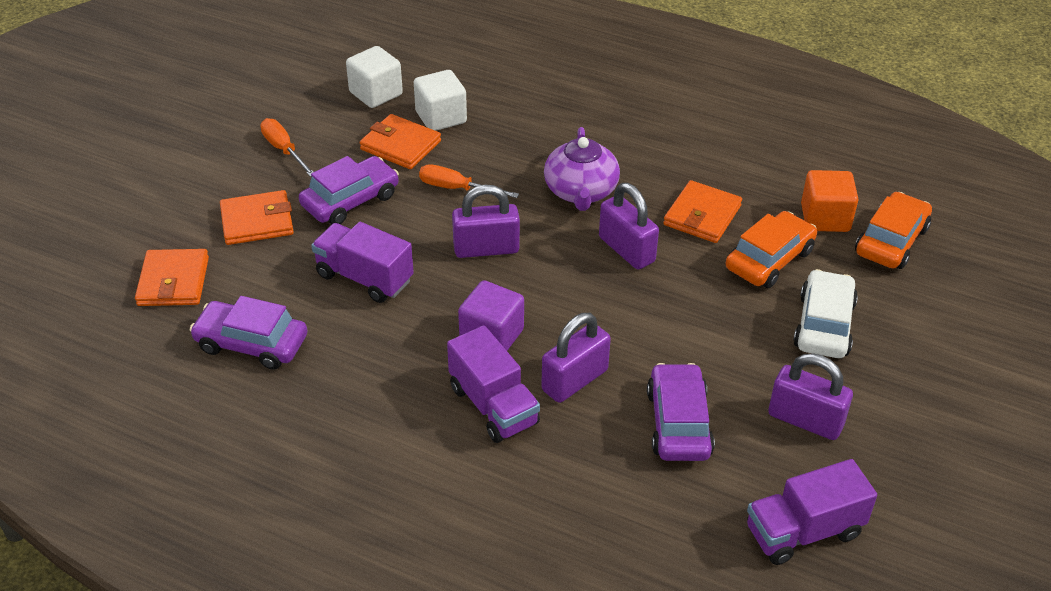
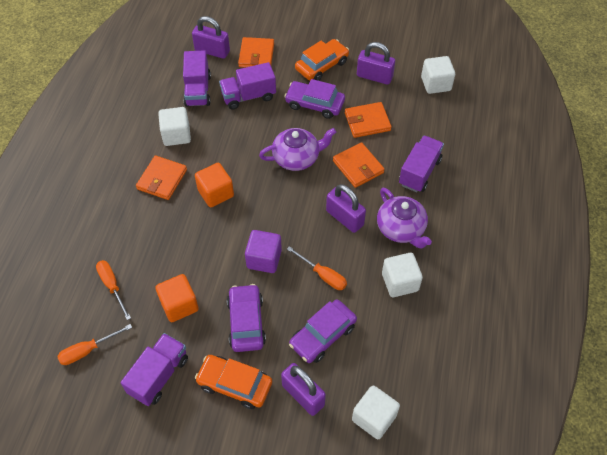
orange cube: 1 -> 2
orange screwdriver: 2 -> 3
purple teapot: 1 -> 2
purple truck: 3 -> 4
white car: 1 -> 0
white cube: 2 -> 4

